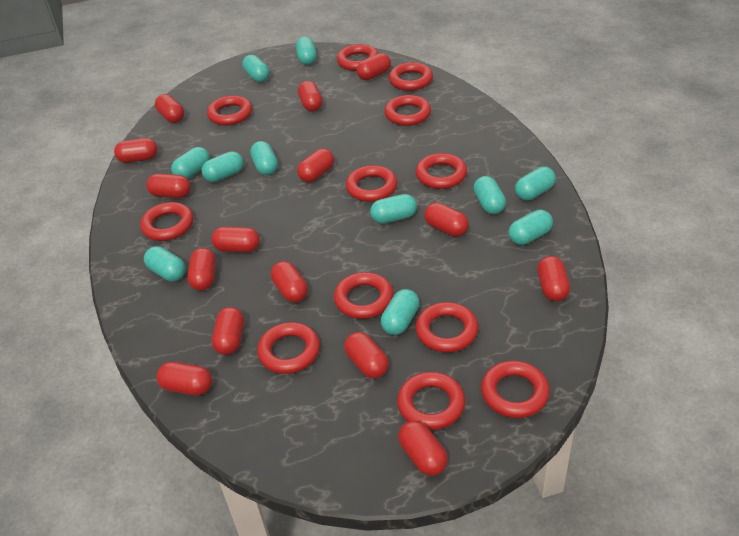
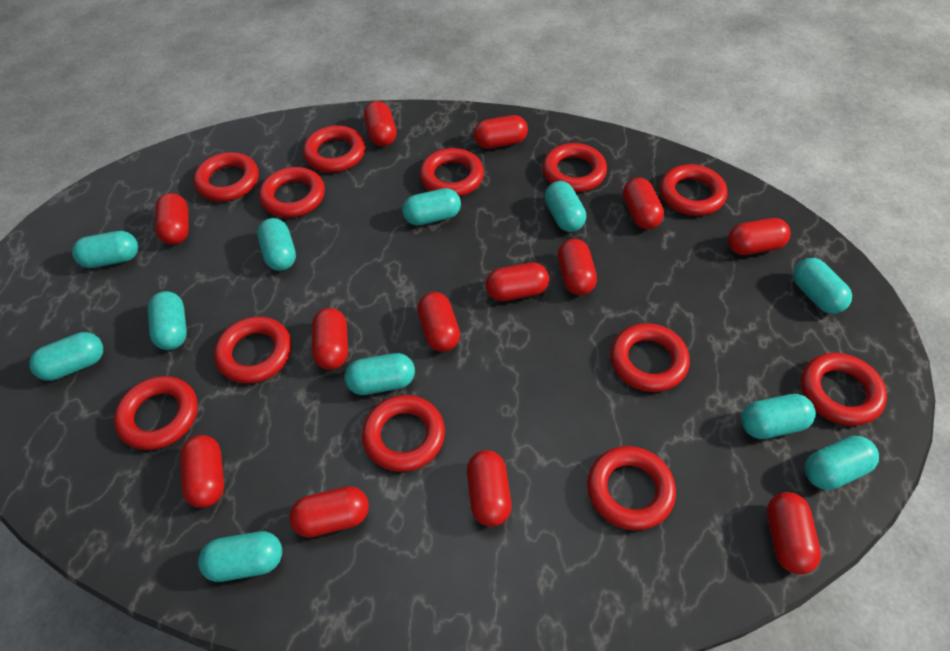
red capsule: 15 -> 13

